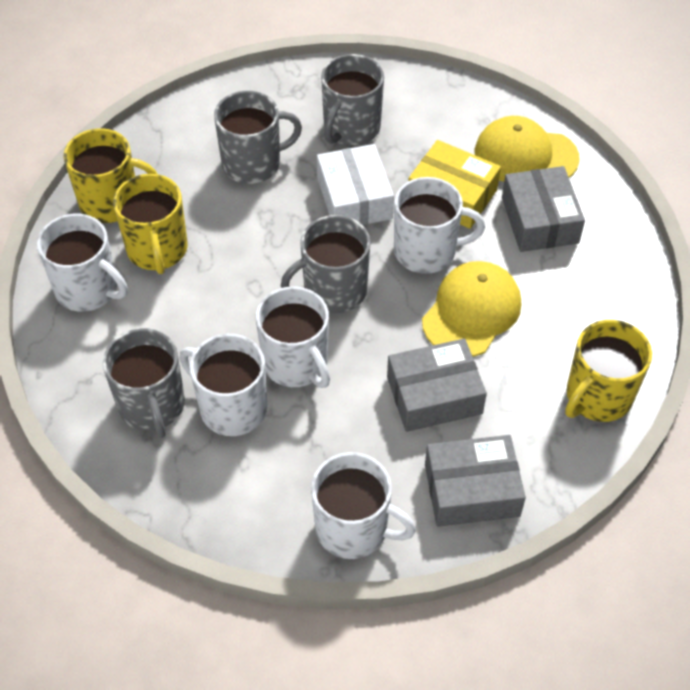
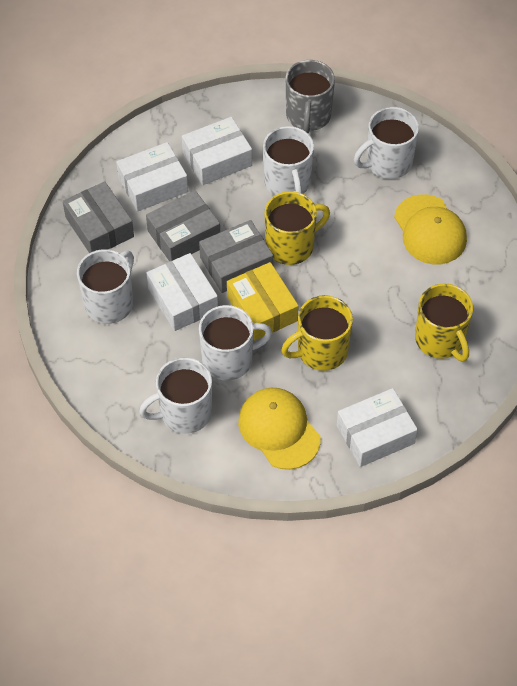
grey mug: 4 -> 1
white box: 1 -> 4

